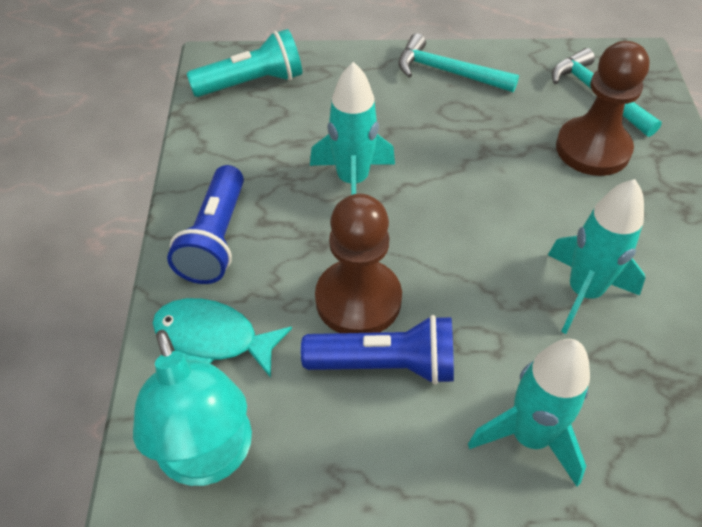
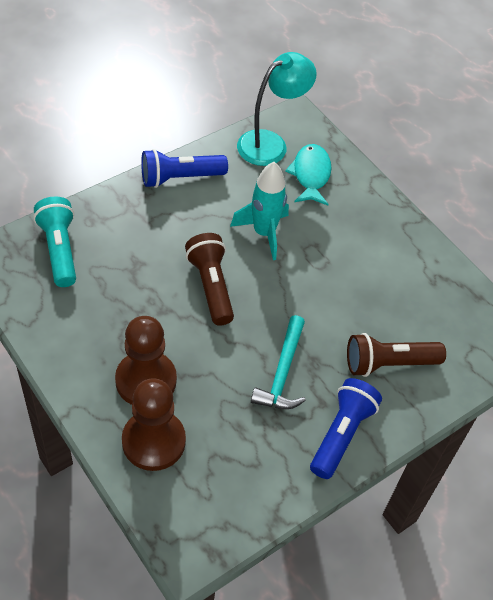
brown flashlight: 0 -> 2
turquoise hammer: 2 -> 1
turquoise rocket: 3 -> 1

